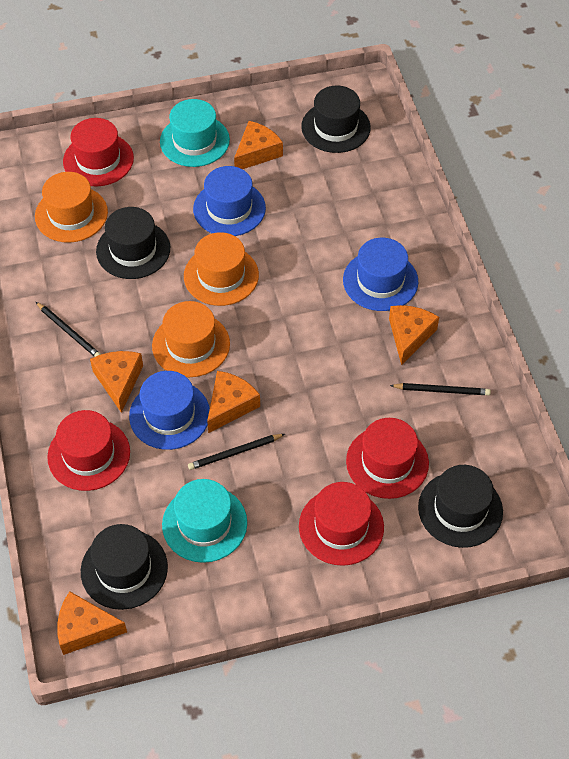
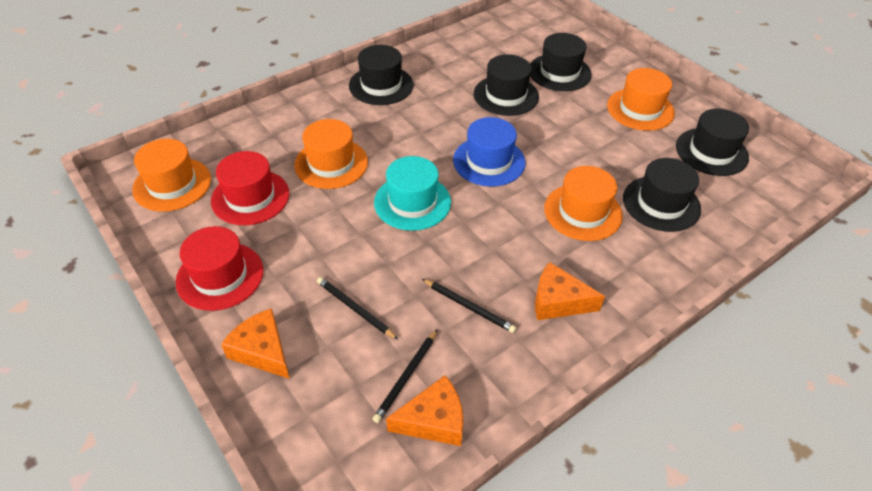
black hat: 4 -> 5
blue hat: 3 -> 1
orange cheese: 5 -> 3
orange hat: 3 -> 4
red hat: 4 -> 2
turquoise hat: 2 -> 1

